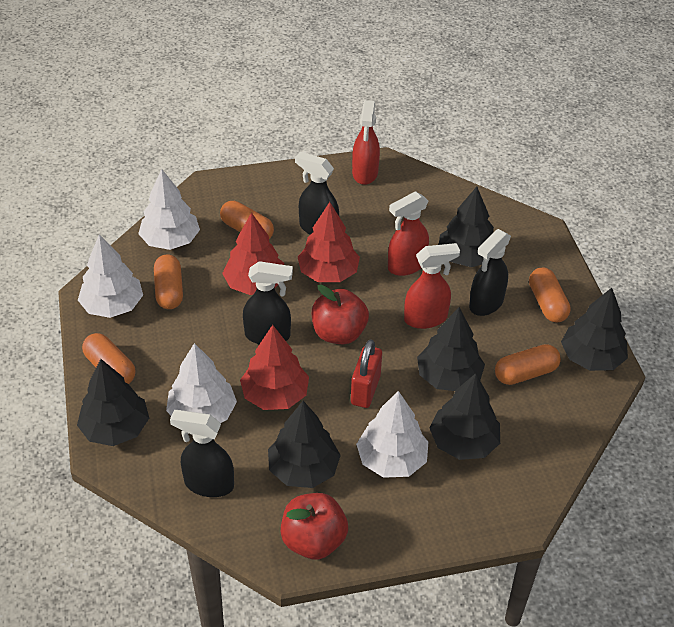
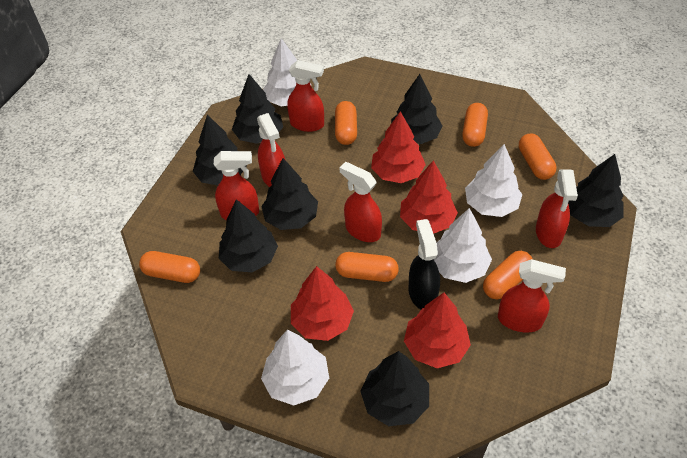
black spray bottle: 4 -> 1
black tree: 6 -> 7
orange capsule: 5 -> 6
red apple: 2 -> 0
red padlock: 1 -> 0
red spray bottle: 3 -> 6
red tree: 3 -> 4

